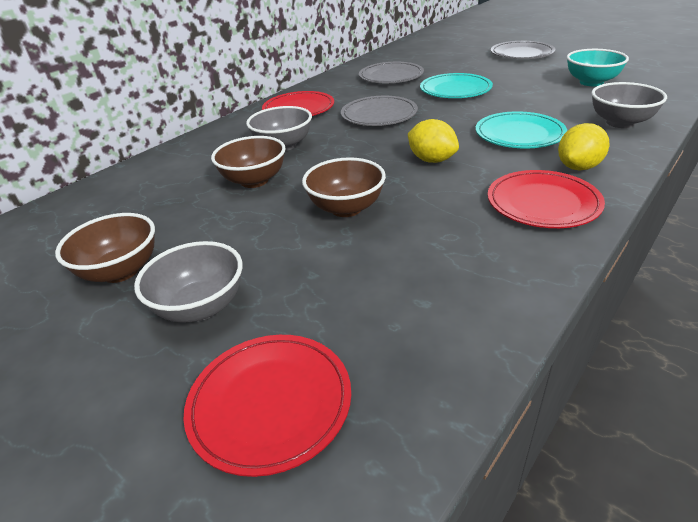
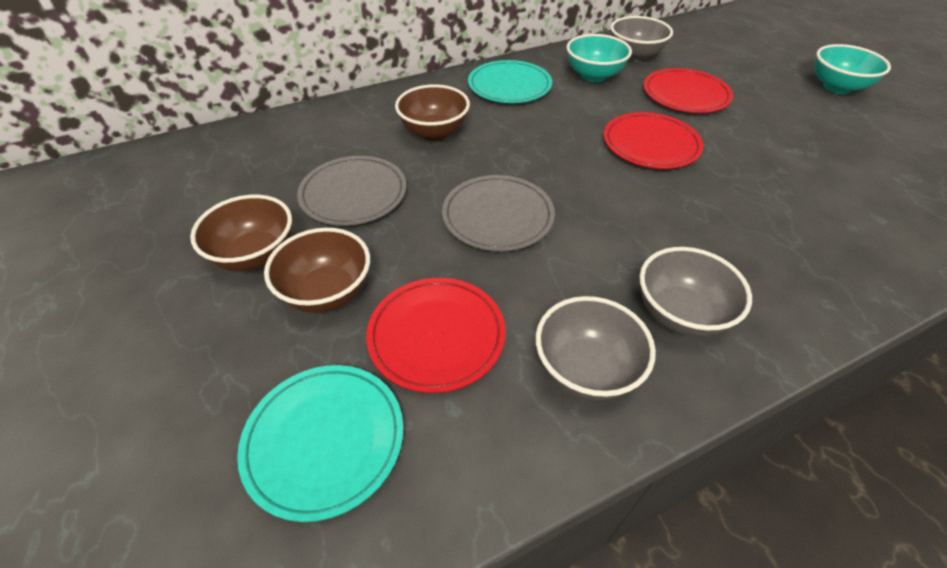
grey plate: 3 -> 2
turquoise bowl: 1 -> 2
yellow lemon: 2 -> 0

